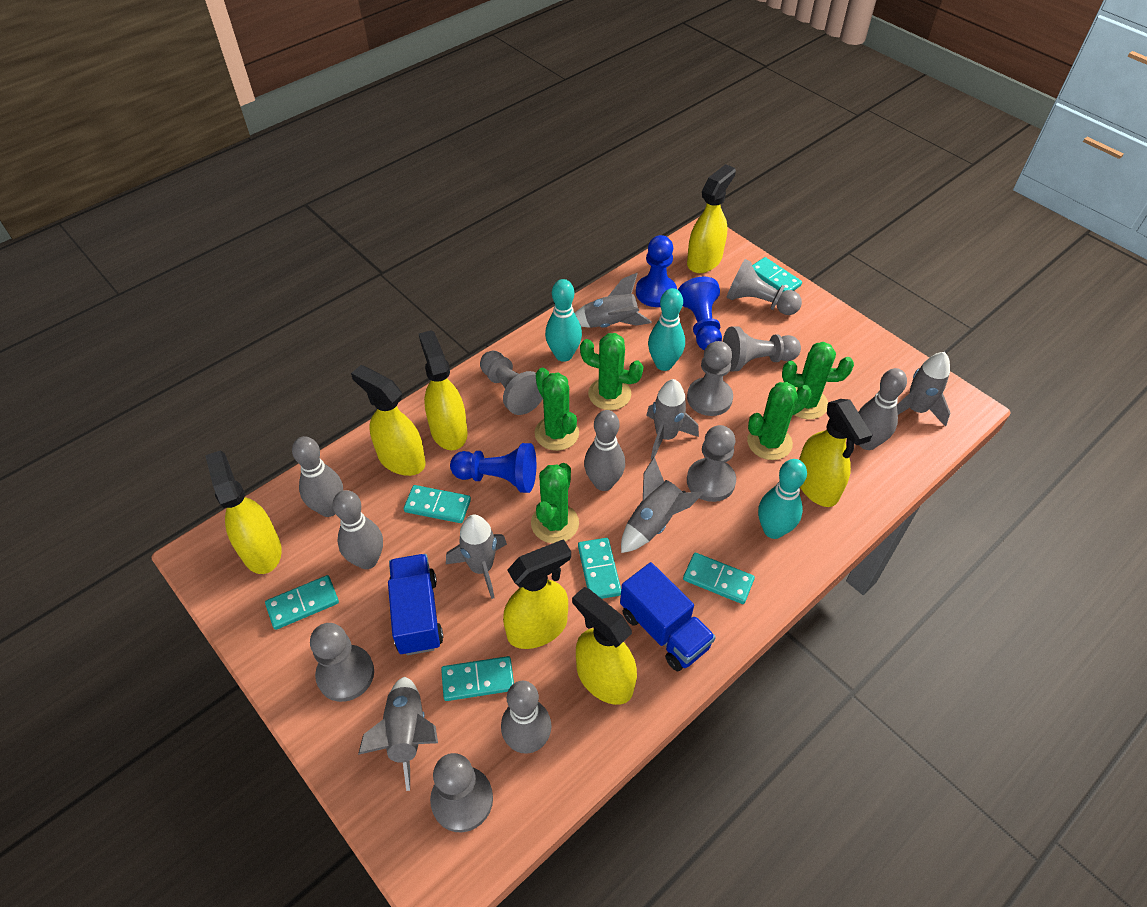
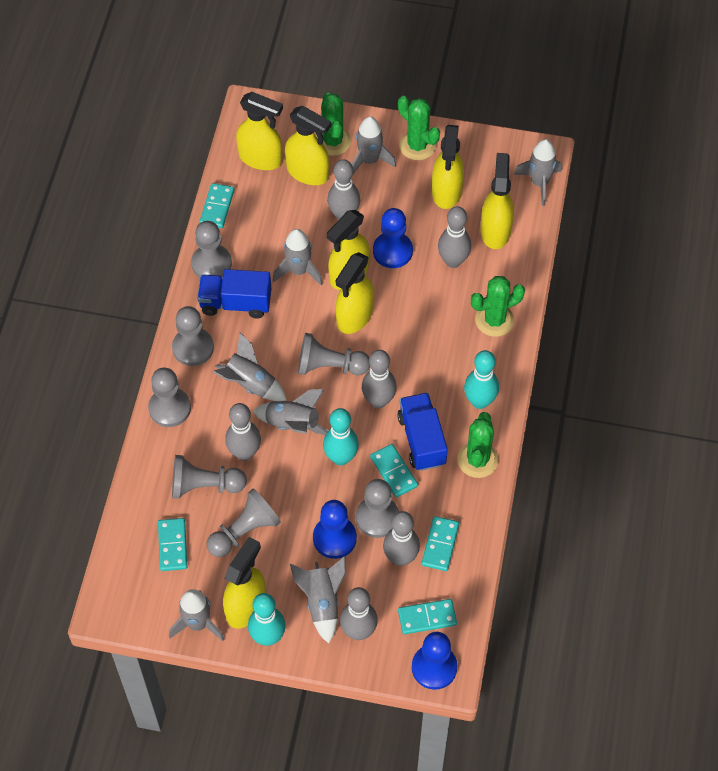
green cactus: 5 -> 4
grey bowling pin: 5 -> 6
grey rocket: 6 -> 7
turquoise domino: 6 -> 5

